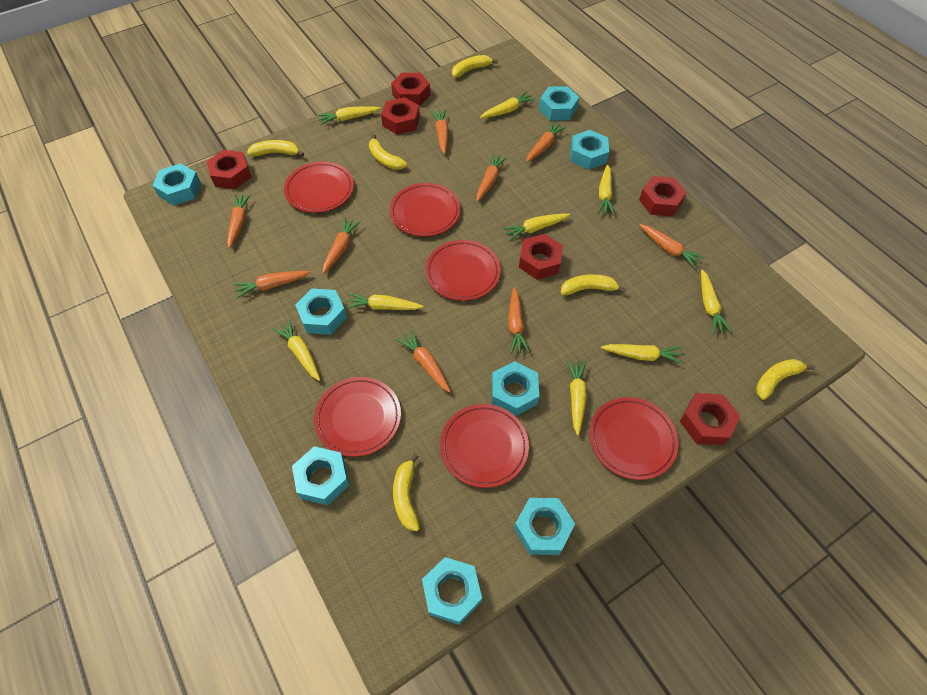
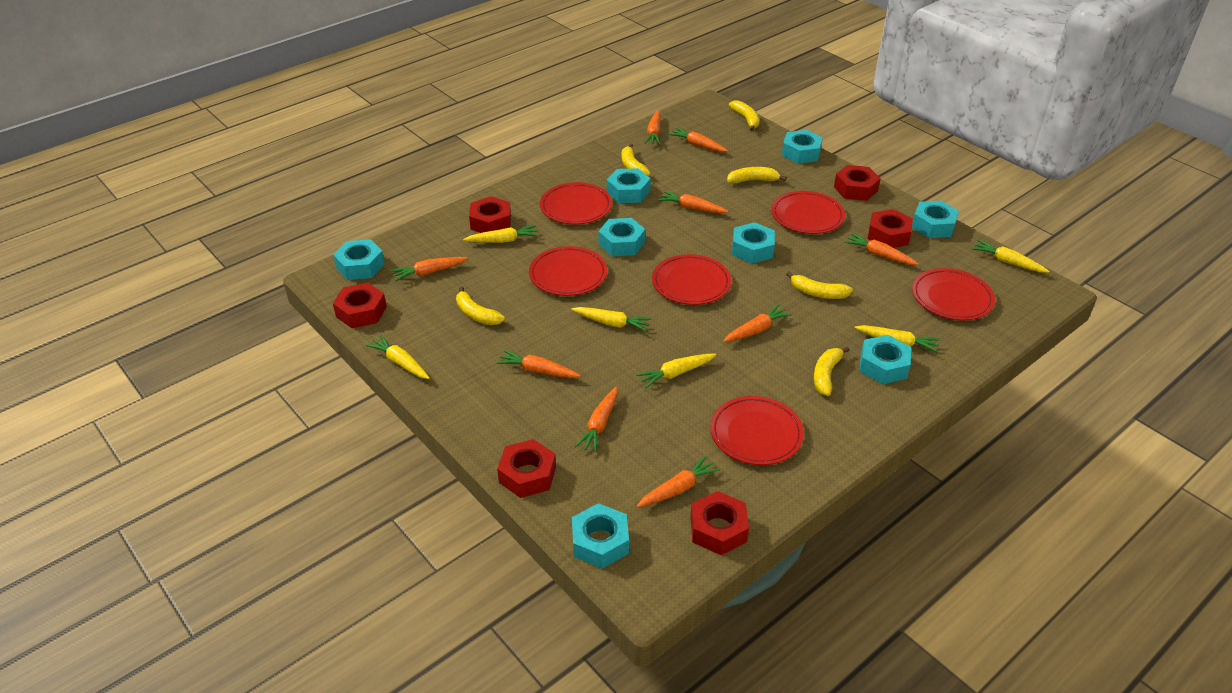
yellow carrot: 9 -> 6

